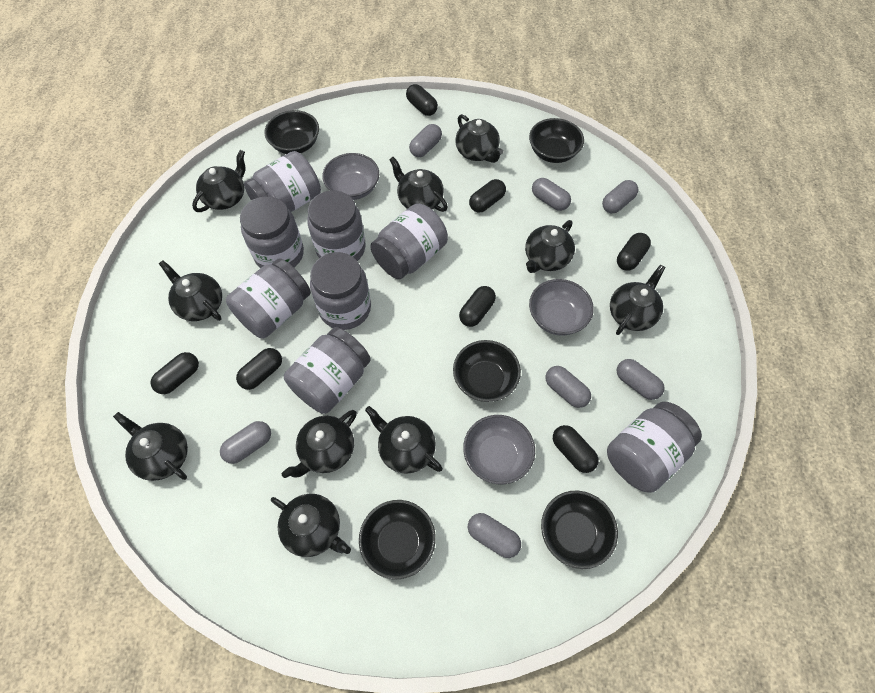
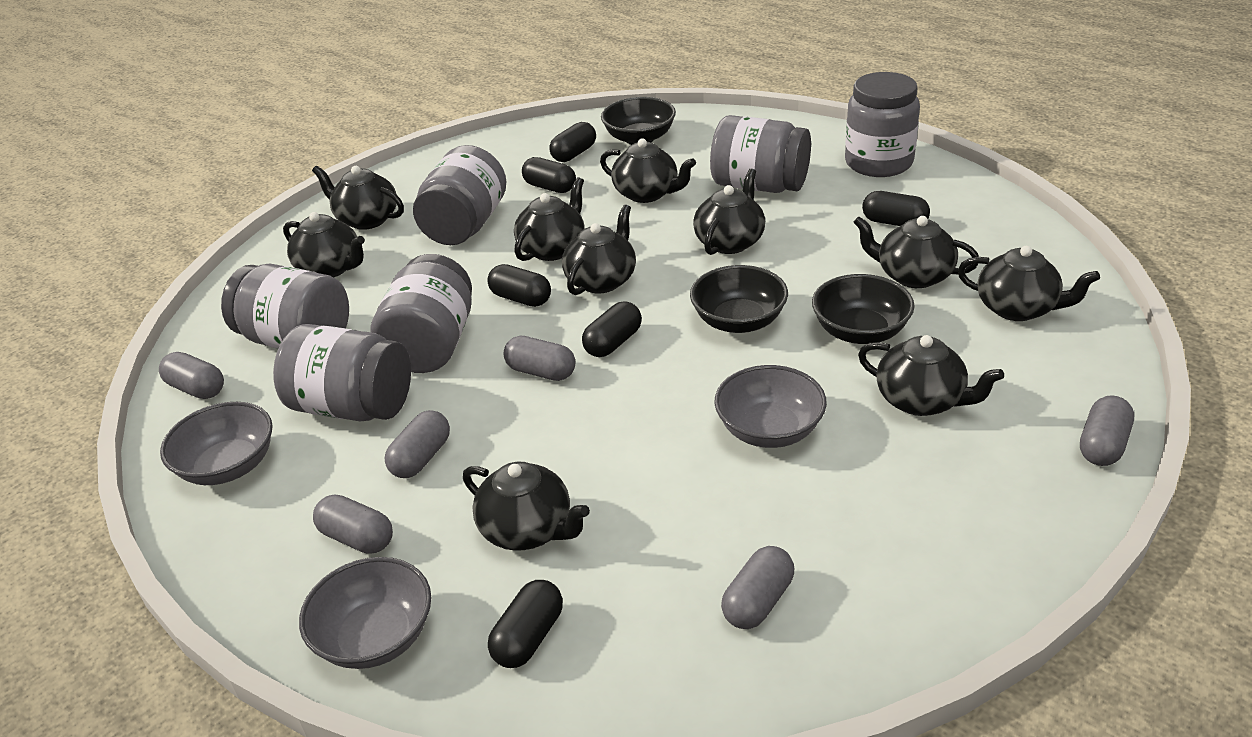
black bowl: 5 -> 3
black capsule: 7 -> 6
grey capsule: 7 -> 6
grey jar: 8 -> 6

